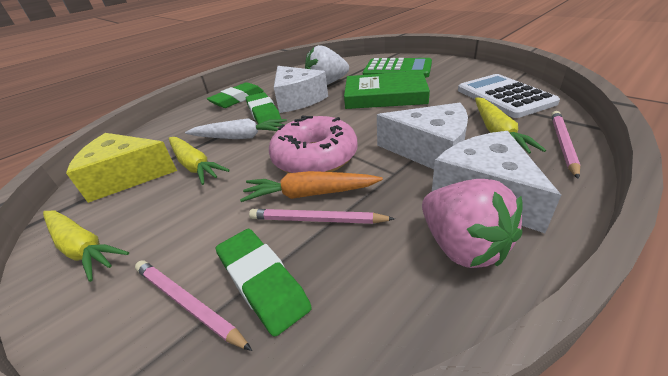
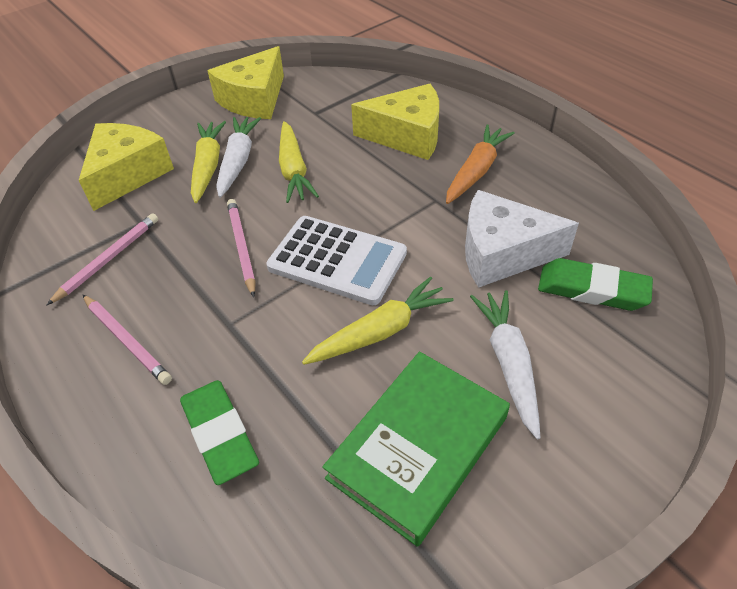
green calculator: 1 -> 0
green eraser: 3 -> 2
pink donut: 1 -> 0
pink strawberry: 1 -> 0
white carrot: 1 -> 2
white cheese: 3 -> 1
white strawberry: 1 -> 0
yellow cheese: 1 -> 3

